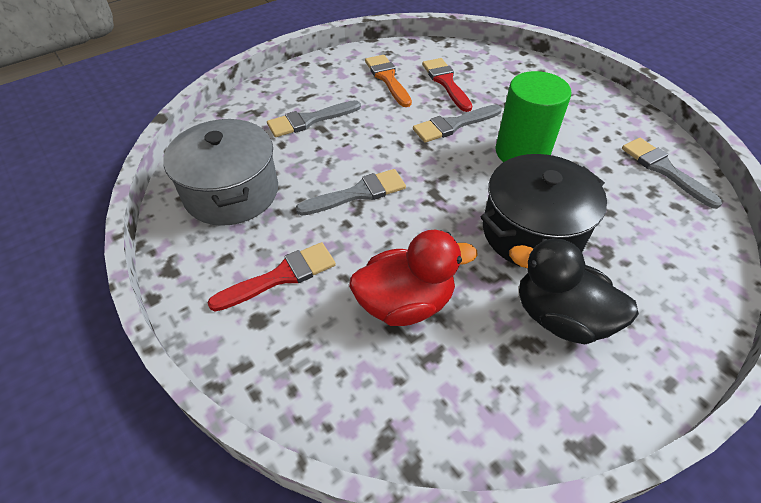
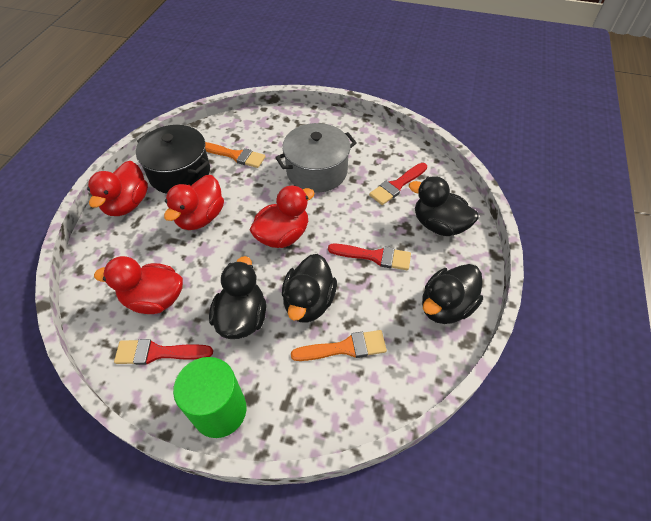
black duck: 1 -> 4
grey brush: 4 -> 0
orange brush: 1 -> 2
red brush: 2 -> 3
red duck: 1 -> 4

